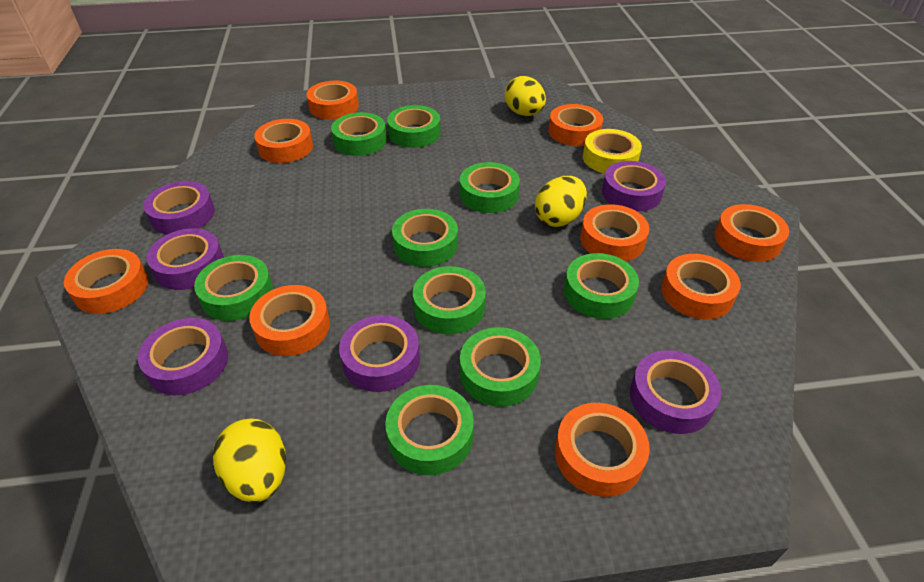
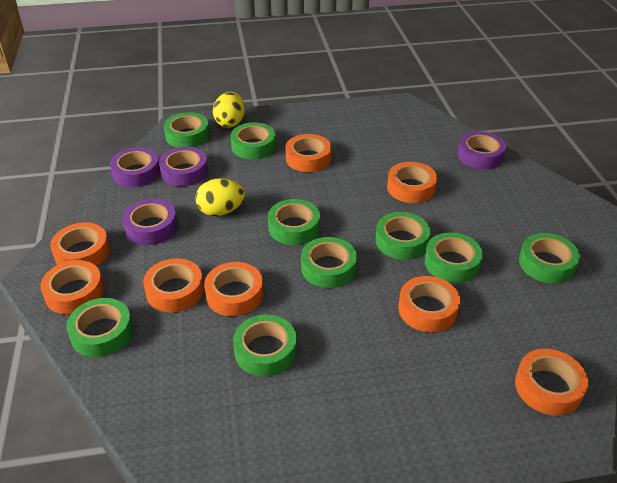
orange tape: 9 -> 8
purple tape: 6 -> 4
yellow egg: 3 -> 2
yellow tape: 1 -> 0

